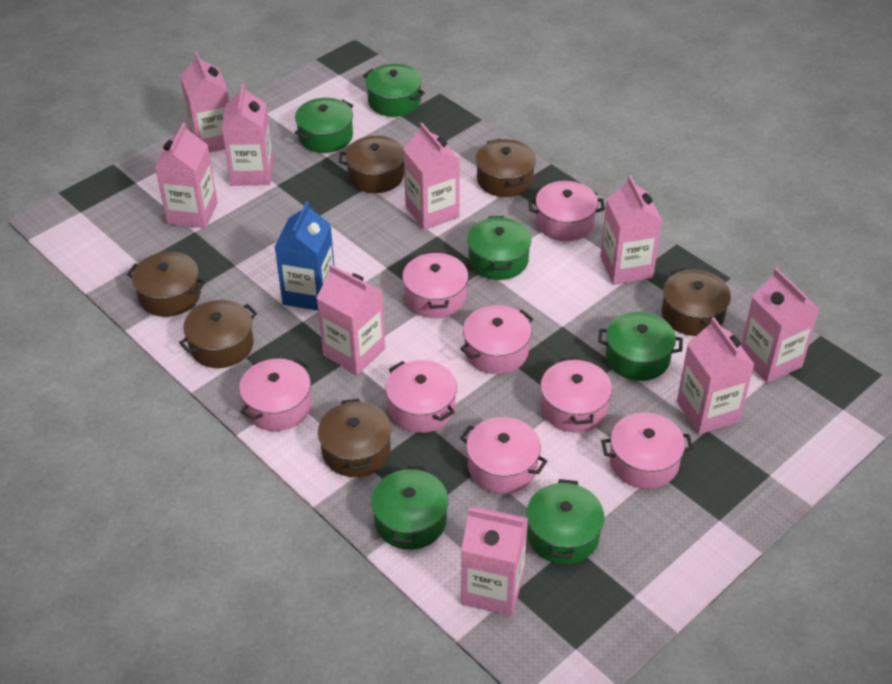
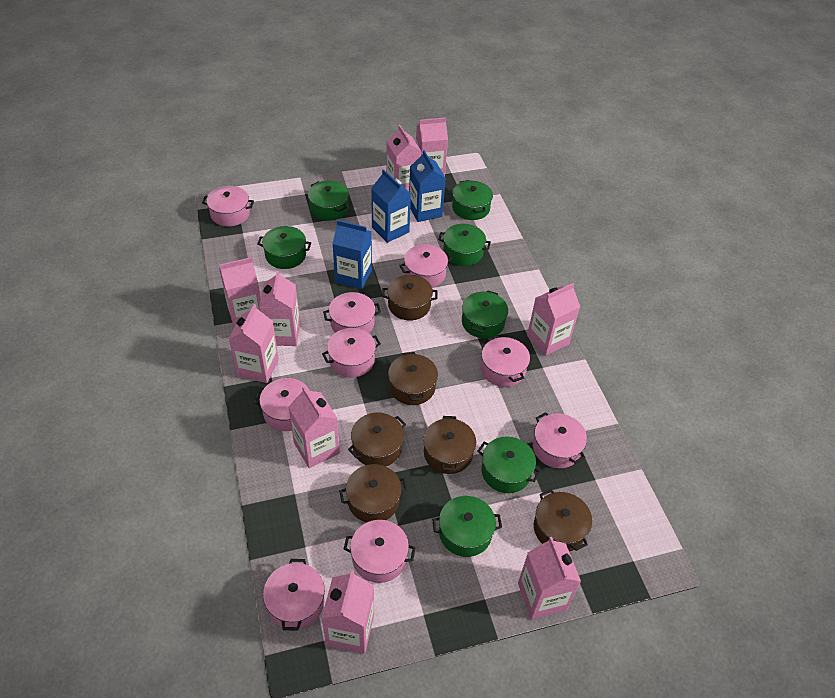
blue carton: 1 -> 3
green pot: 6 -> 7
pink pot: 8 -> 9

